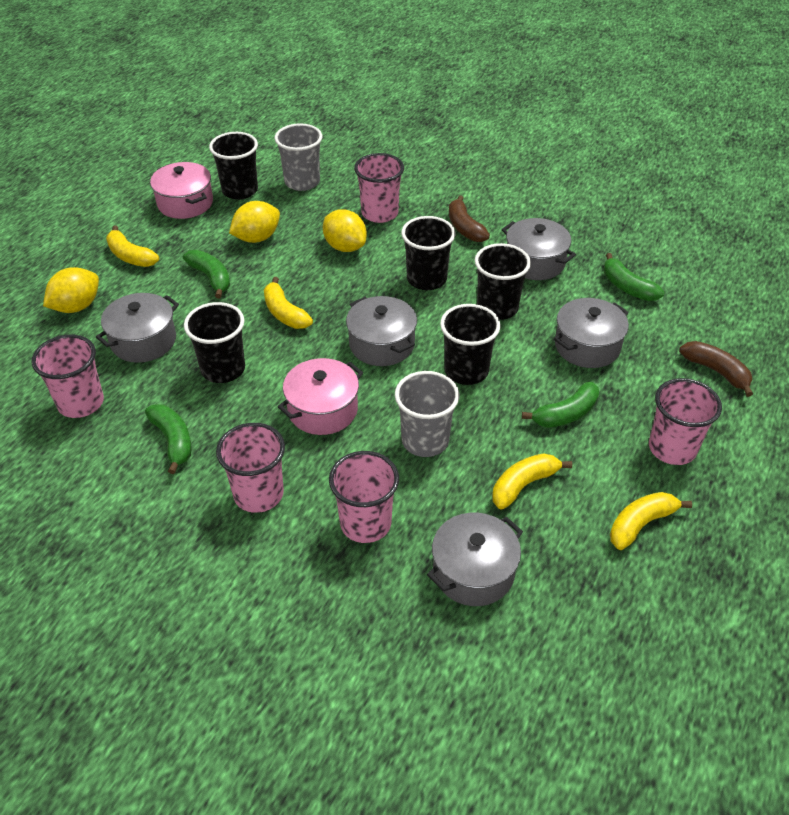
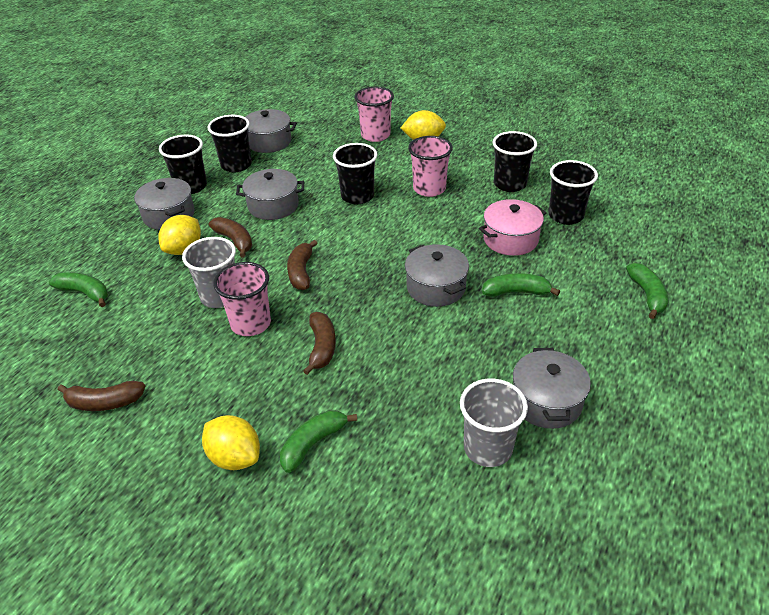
brown banana: 2 -> 4
pink cup: 5 -> 3
pink pot: 2 -> 1
yellow banana: 4 -> 0

